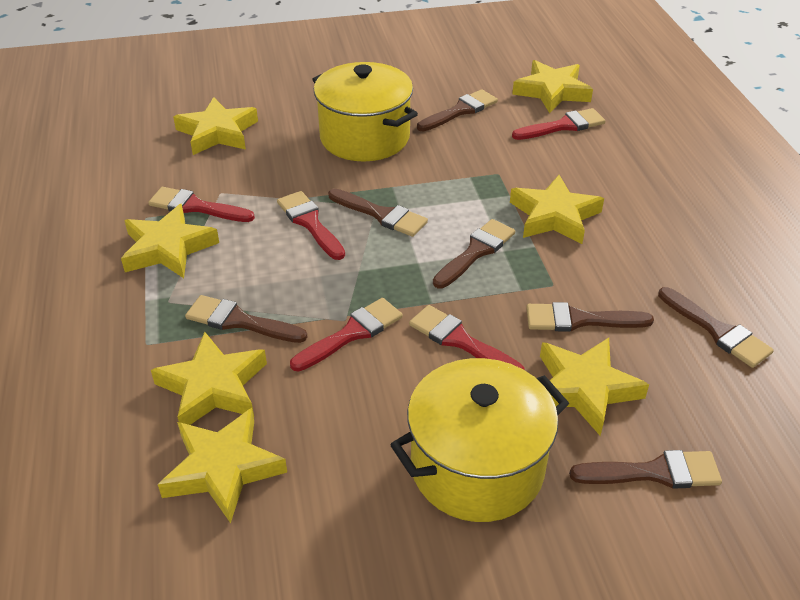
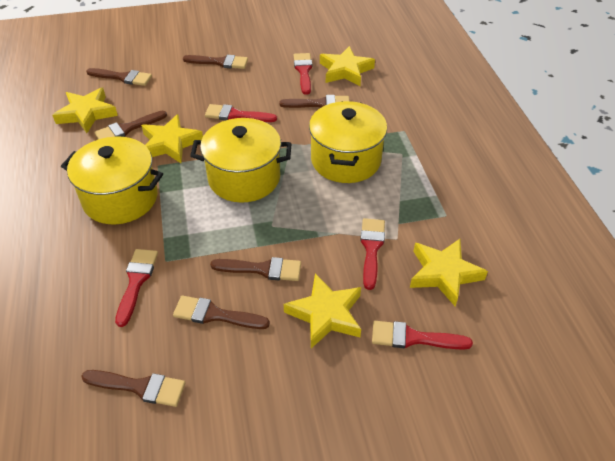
yellow pot: 2 -> 3
yellow star: 7 -> 5

